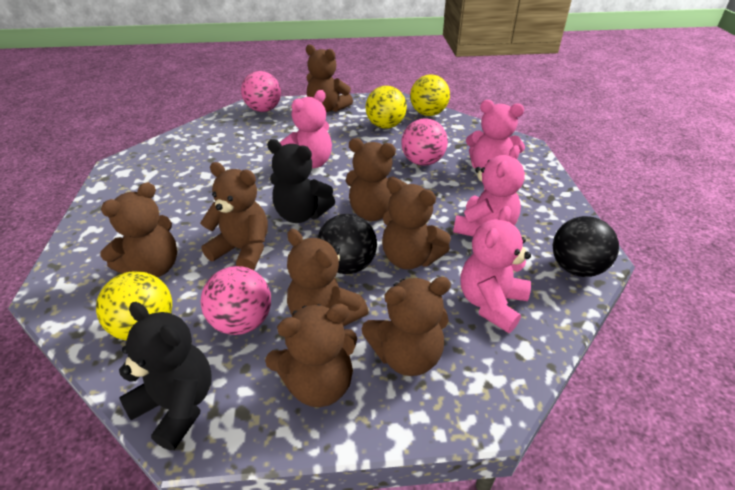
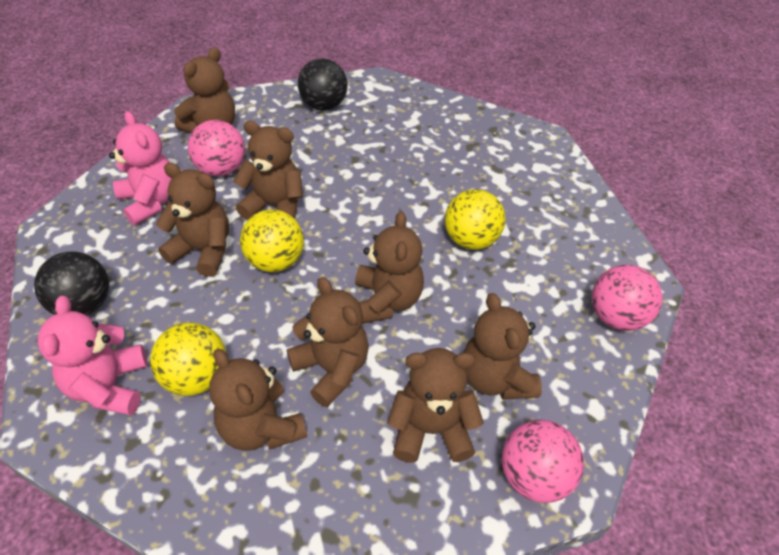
black teddy bear: 2 -> 0
pink teddy bear: 4 -> 2

